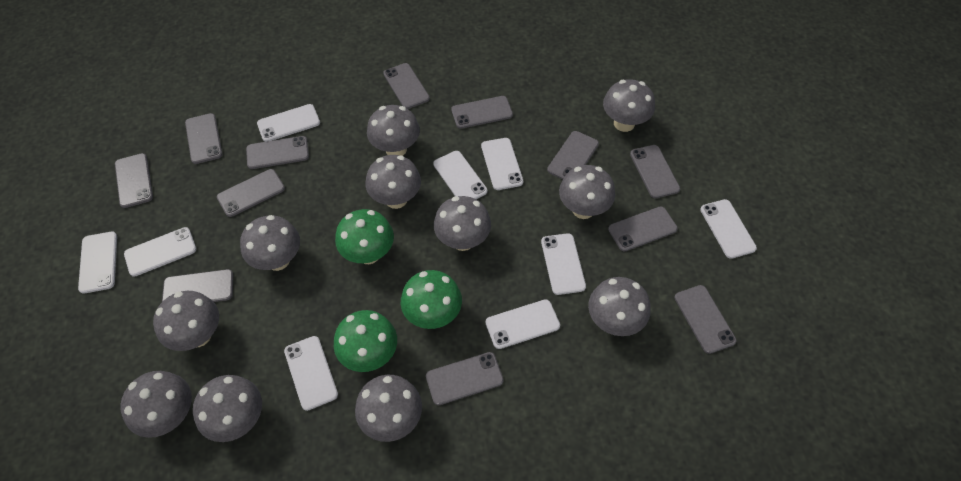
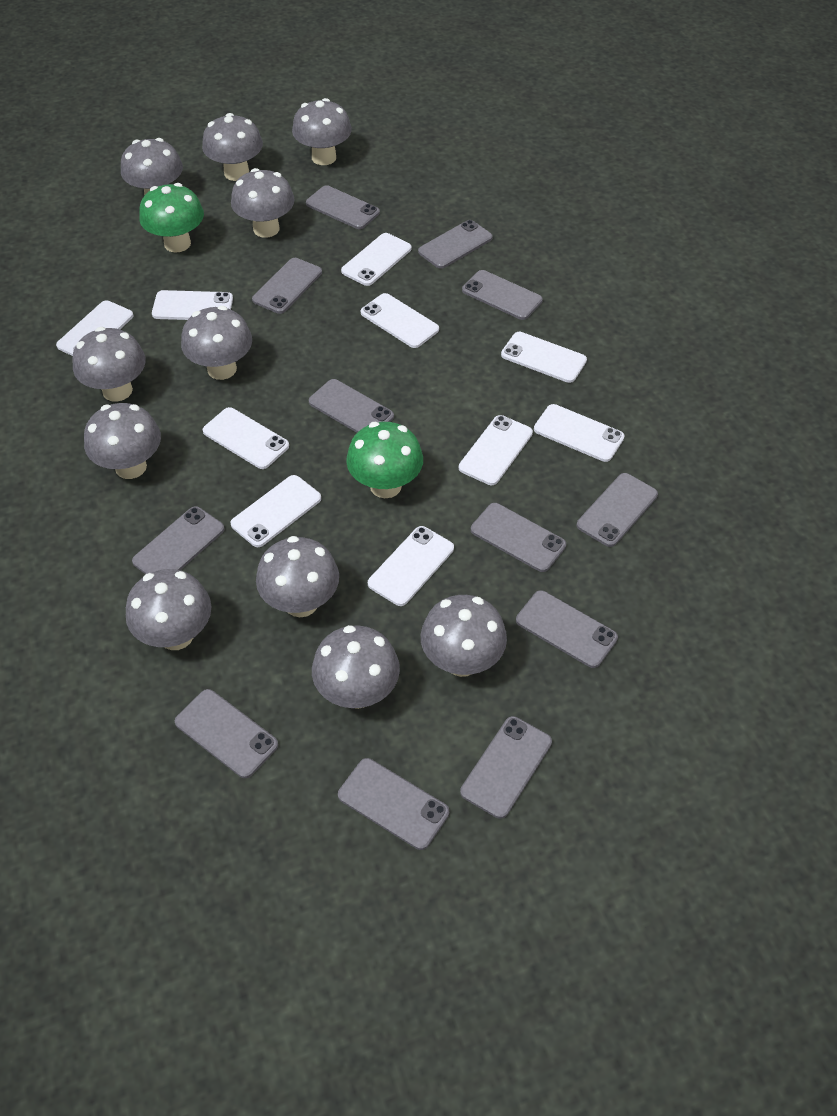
green mushroom: 3 -> 2
white phone: 9 -> 10

